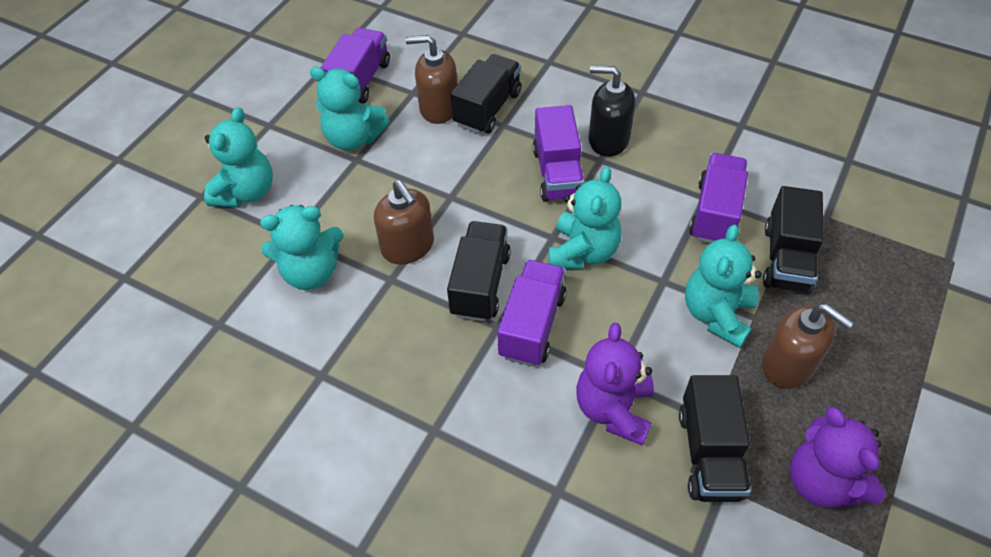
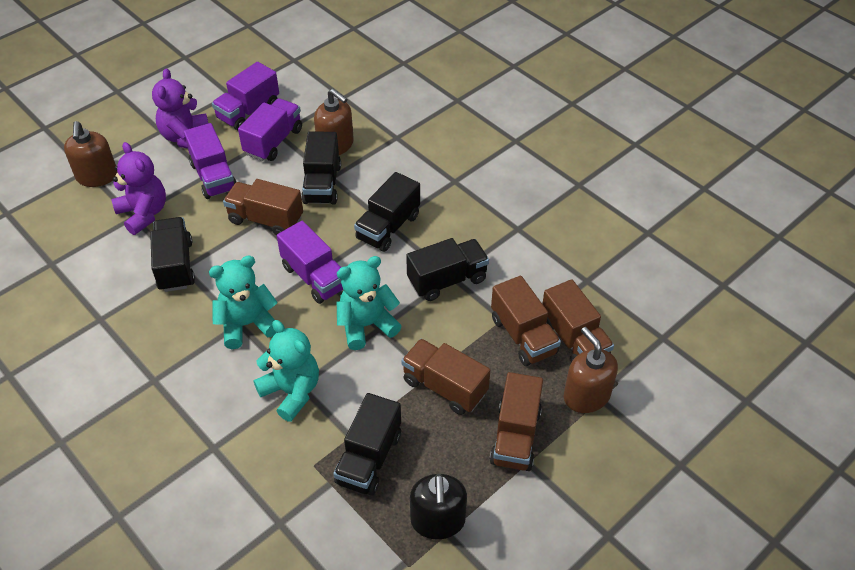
black truck: 4 -> 5
brown truck: 0 -> 5
turquoise teddy bear: 5 -> 3

